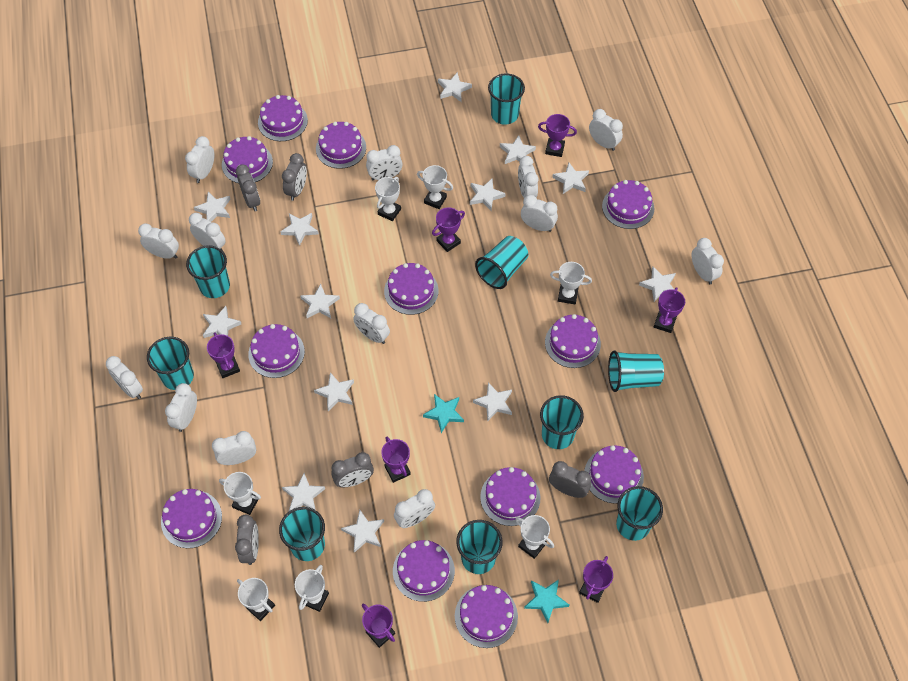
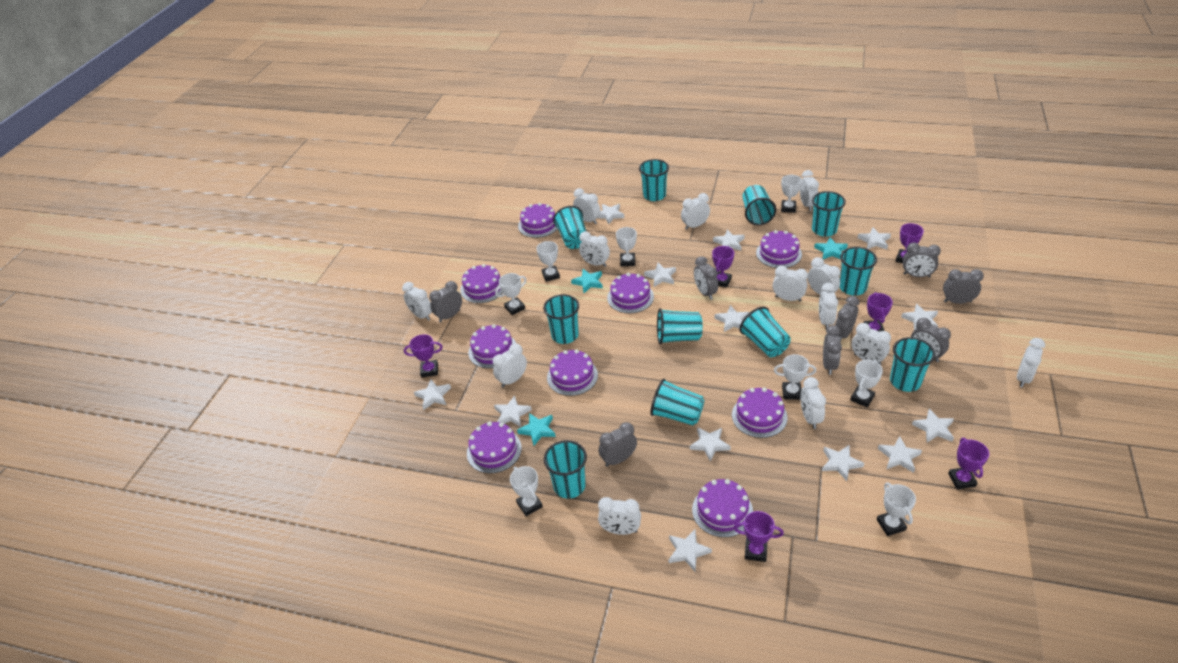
grey clock: 5 -> 8
purple cake: 12 -> 9
purple trophy: 7 -> 6
turquoise cup: 9 -> 11
turquoise star: 2 -> 3
white trophy: 7 -> 8

